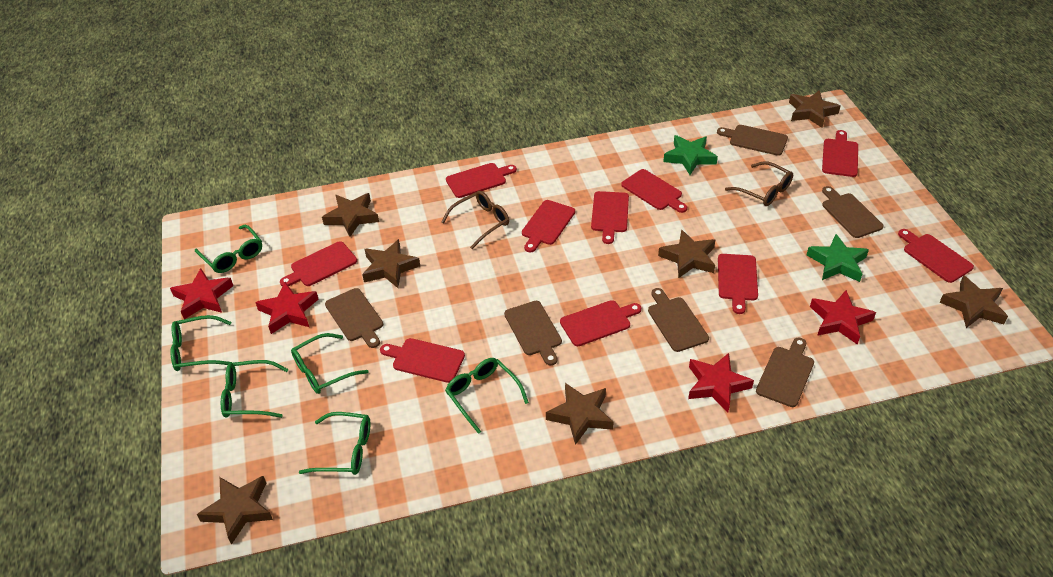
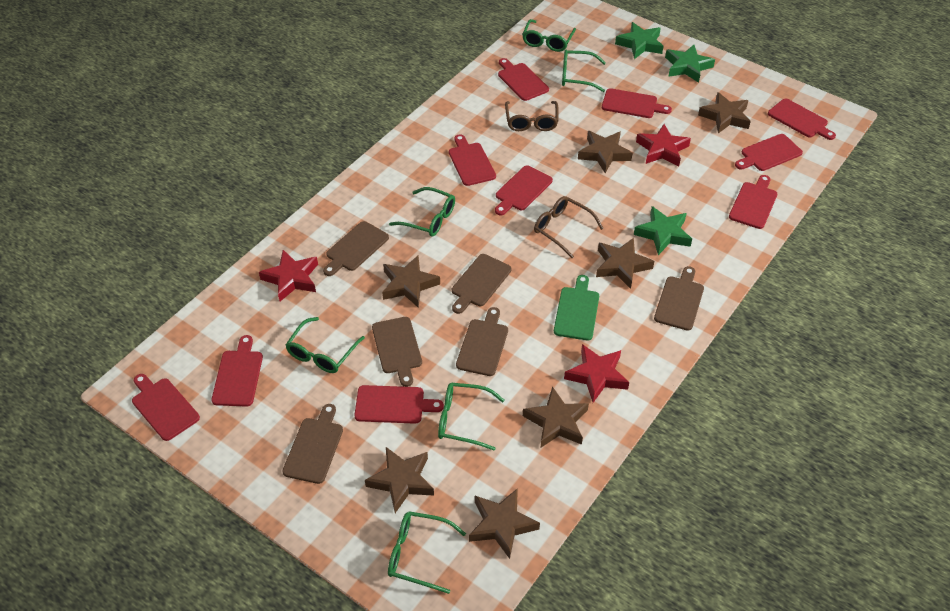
green cutting board: 0 -> 1
green star: 2 -> 3
red star: 4 -> 3

